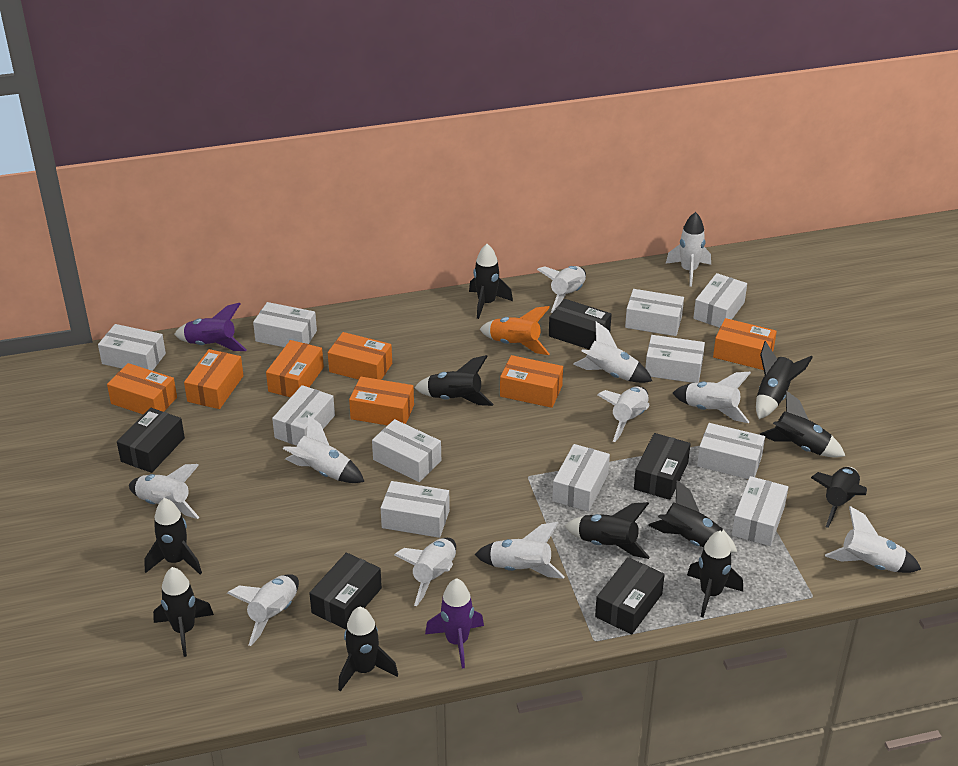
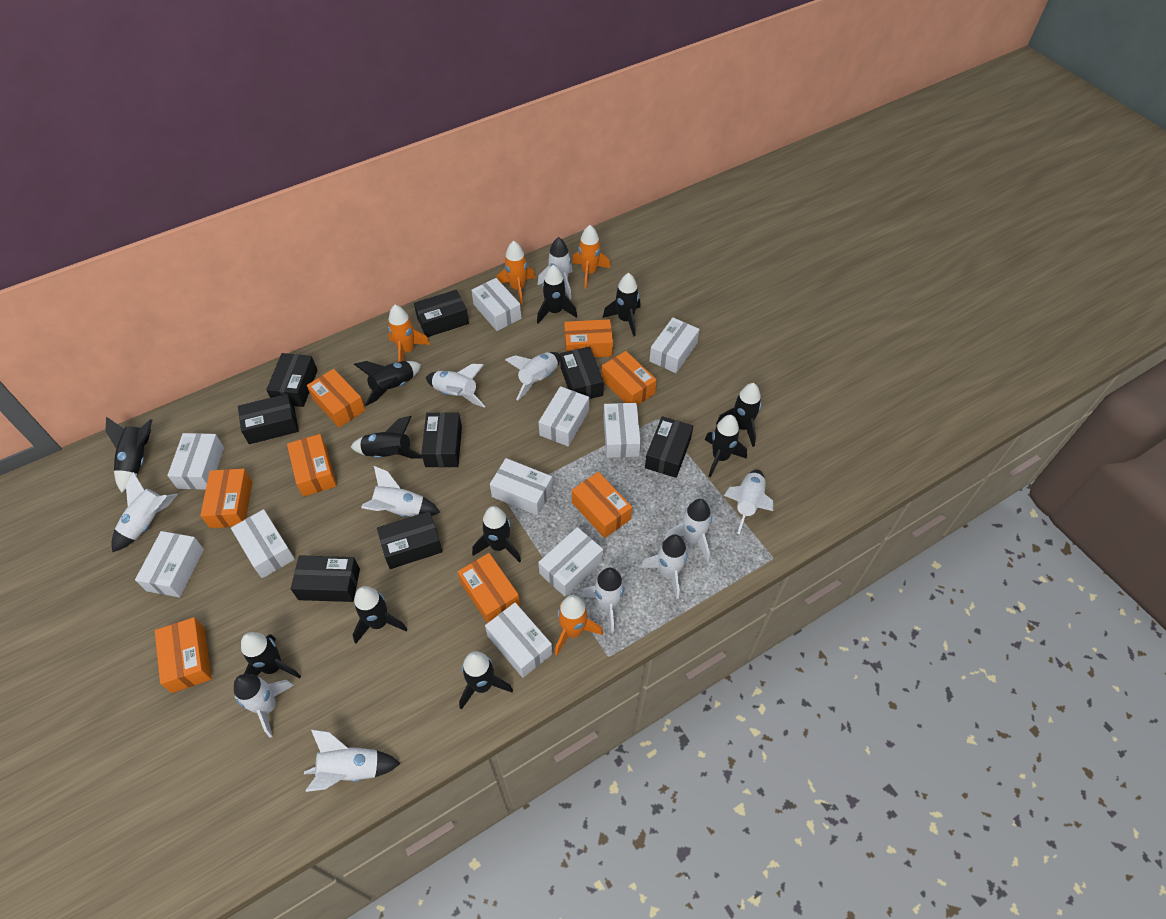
black box: 5 -> 8
orange box: 7 -> 8
orange rocket: 1 -> 4
purple rocket: 2 -> 0
white box: 11 -> 10

